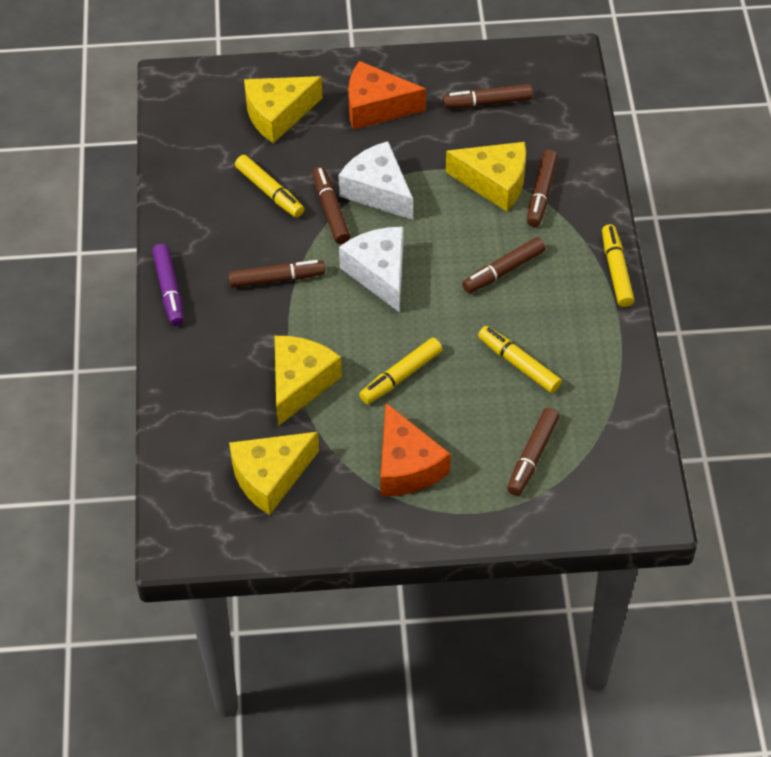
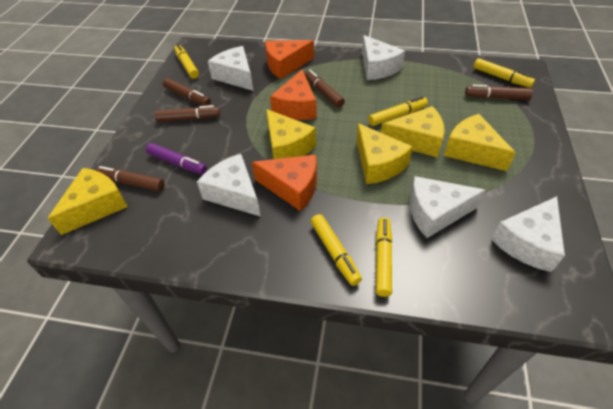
brown marker: 6 -> 5
orange cheese: 2 -> 3
white cheese: 2 -> 5
yellow cheese: 4 -> 5
yellow marker: 4 -> 5

